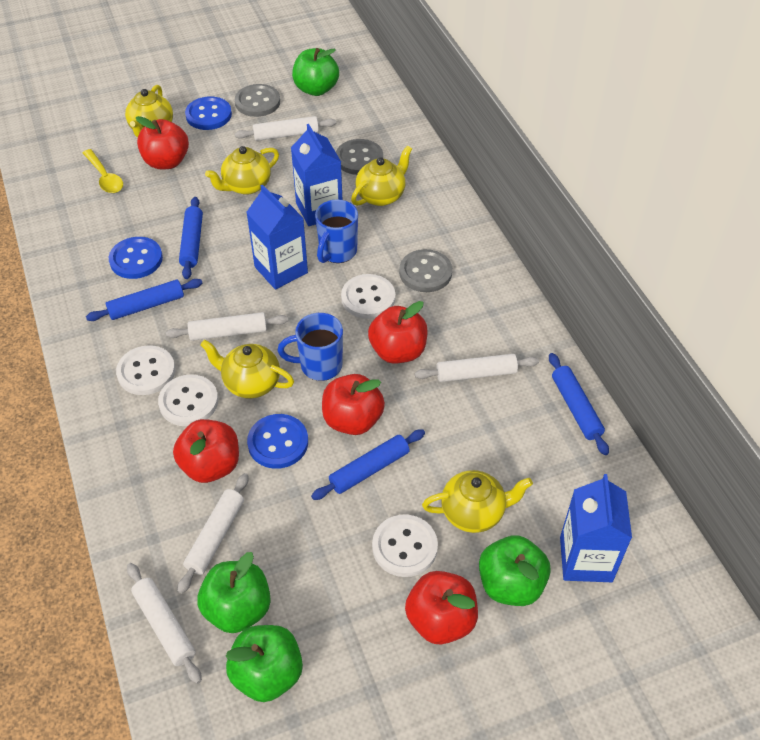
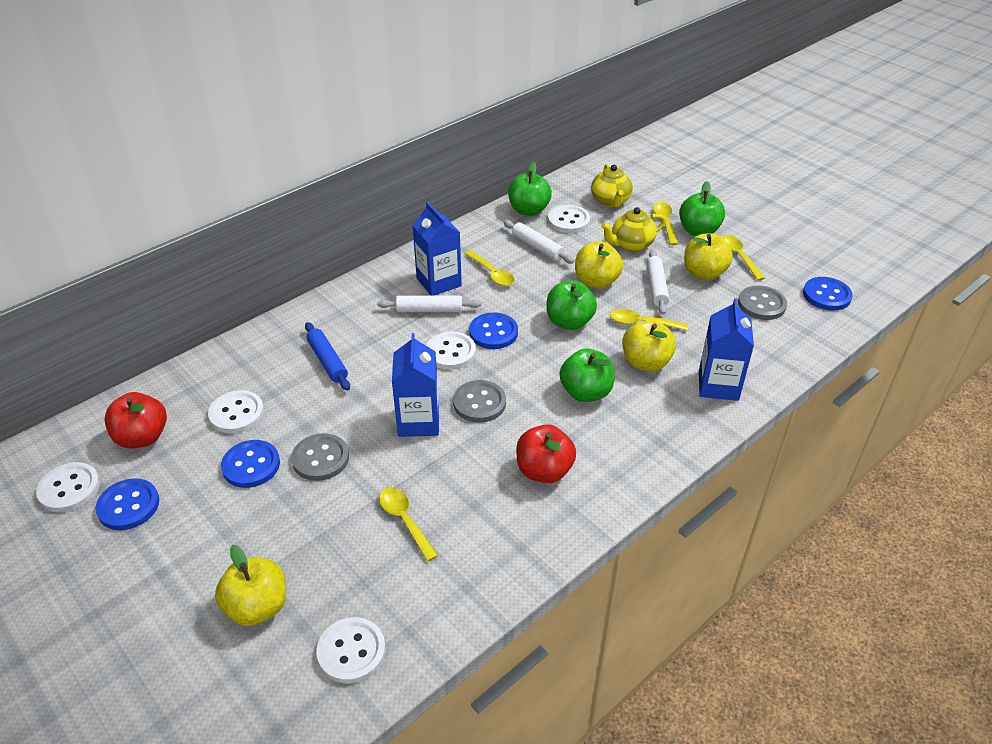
blue button: 3 -> 4
blue mug: 2 -> 0
blue rolling pin: 4 -> 1
red apple: 5 -> 2
white button: 4 -> 5
white rolling pin: 5 -> 3
yellow apple: 0 -> 4
yellow spoon: 1 -> 5
yellow teapot: 5 -> 2

